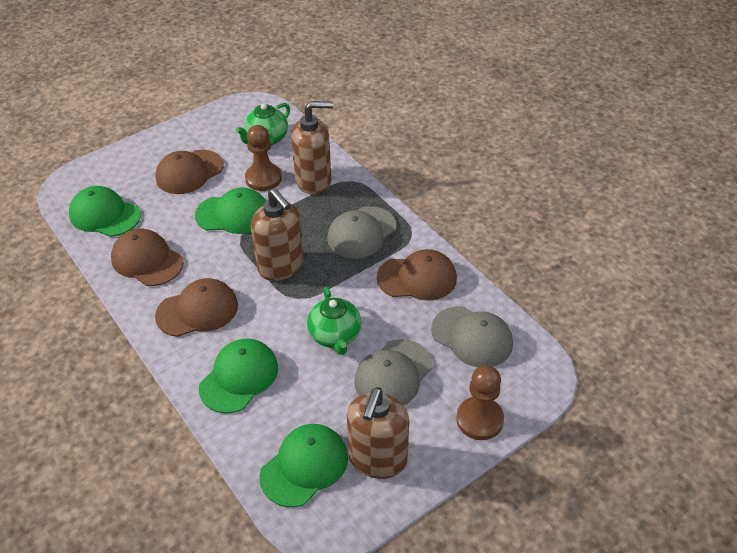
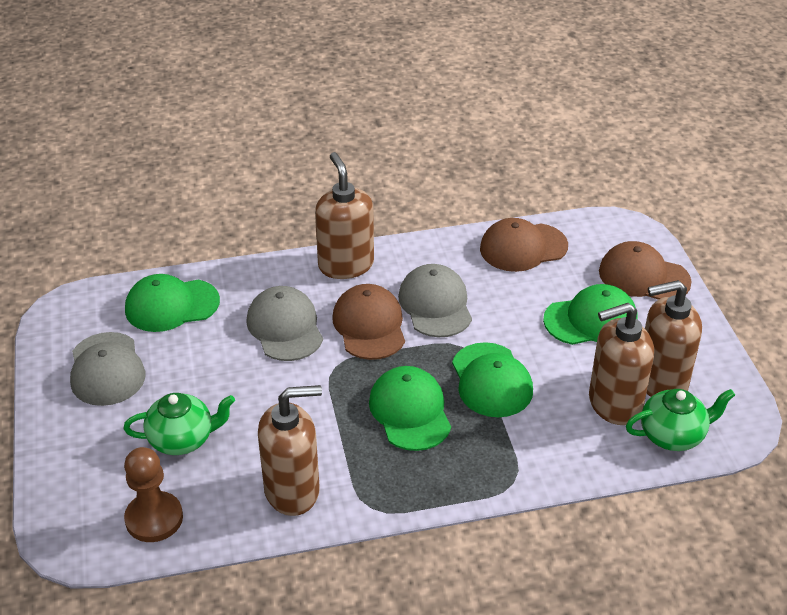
brown cap: 4 -> 3
brown pawn: 2 -> 1
brown soap dispenser: 3 -> 4

